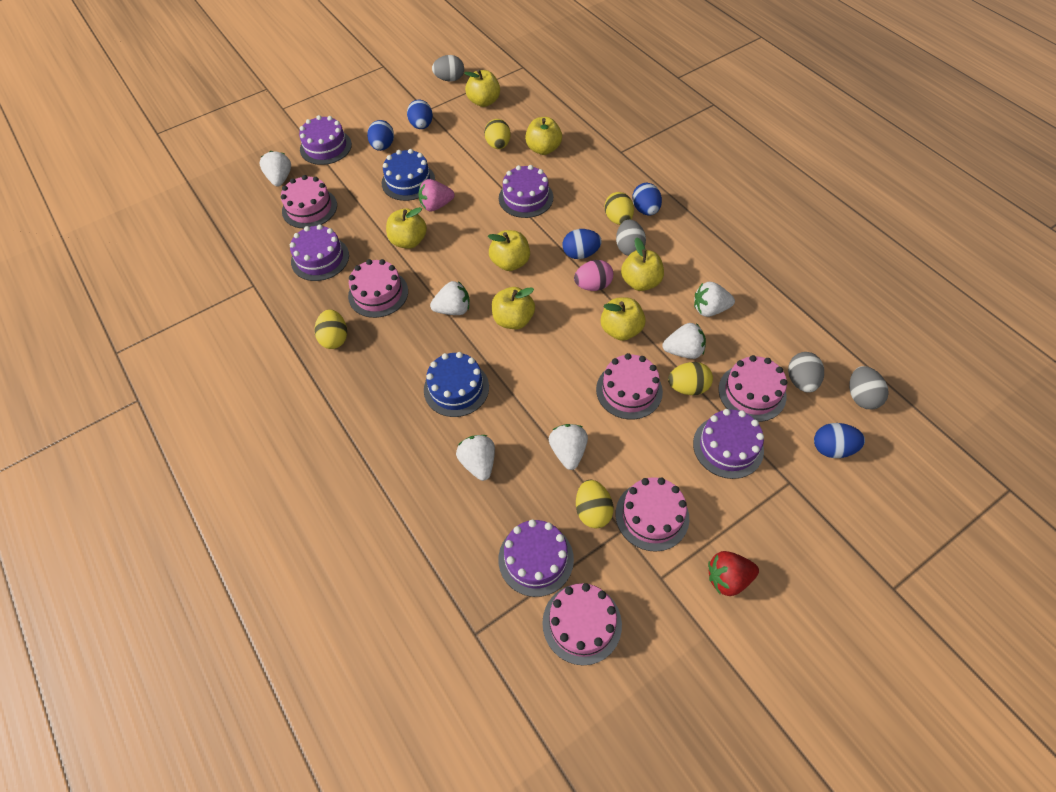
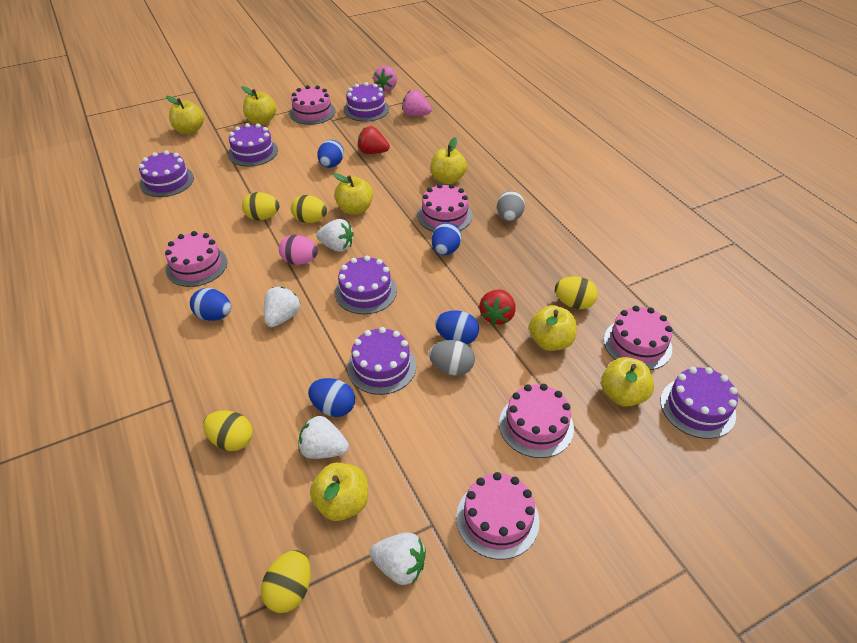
blue cake: 2 -> 0
grey egg: 4 -> 2
pink strawberry: 1 -> 2
purple cake: 5 -> 6
red strawberry: 1 -> 2
white strawberry: 6 -> 4

